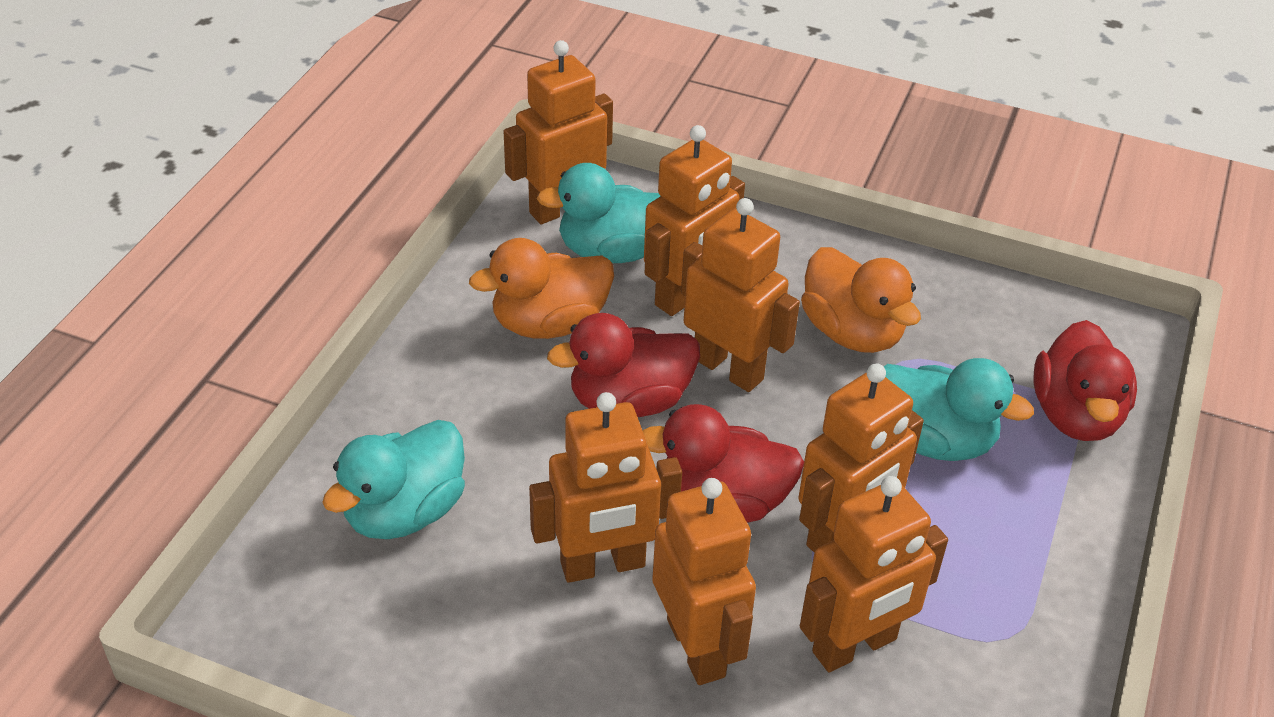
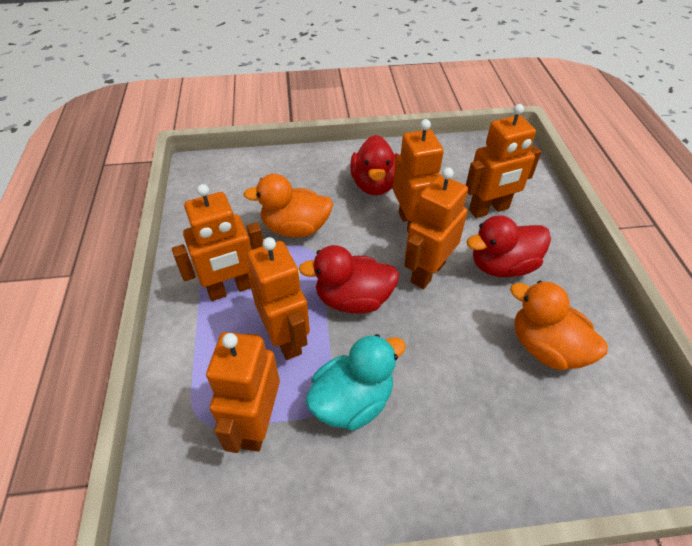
orange robot: 7 -> 6
turquoise duck: 3 -> 1

